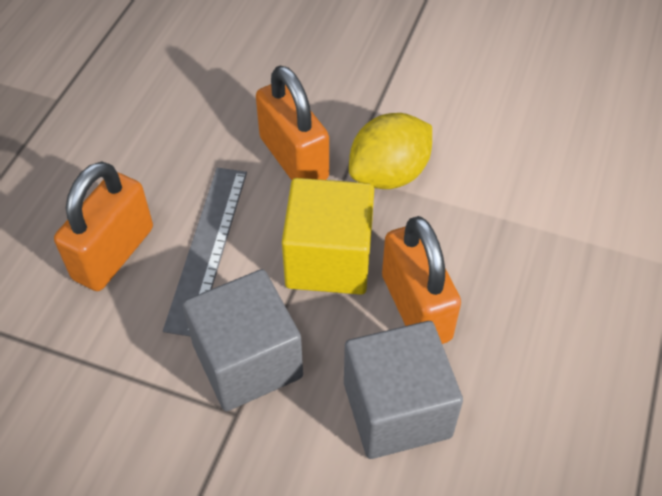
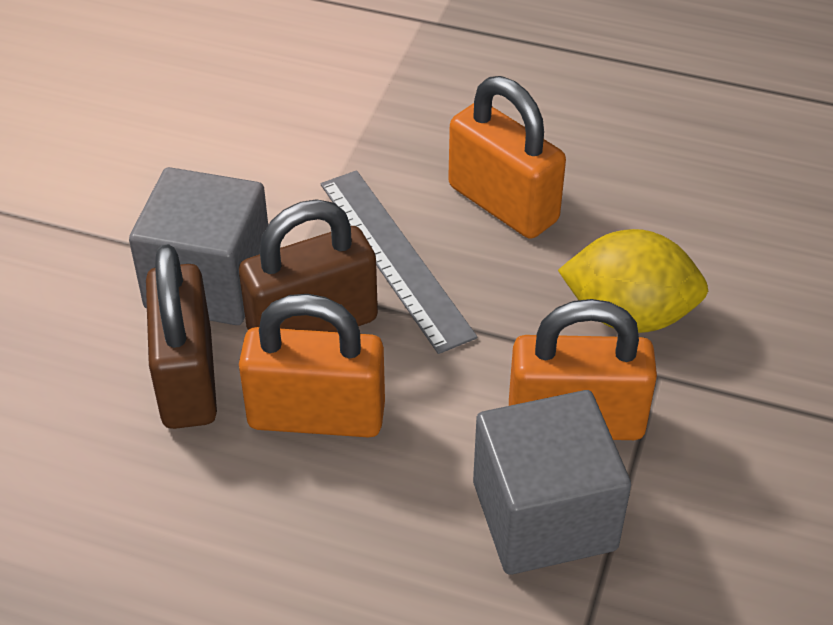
brown padlock: 0 -> 2
yellow cube: 1 -> 0

